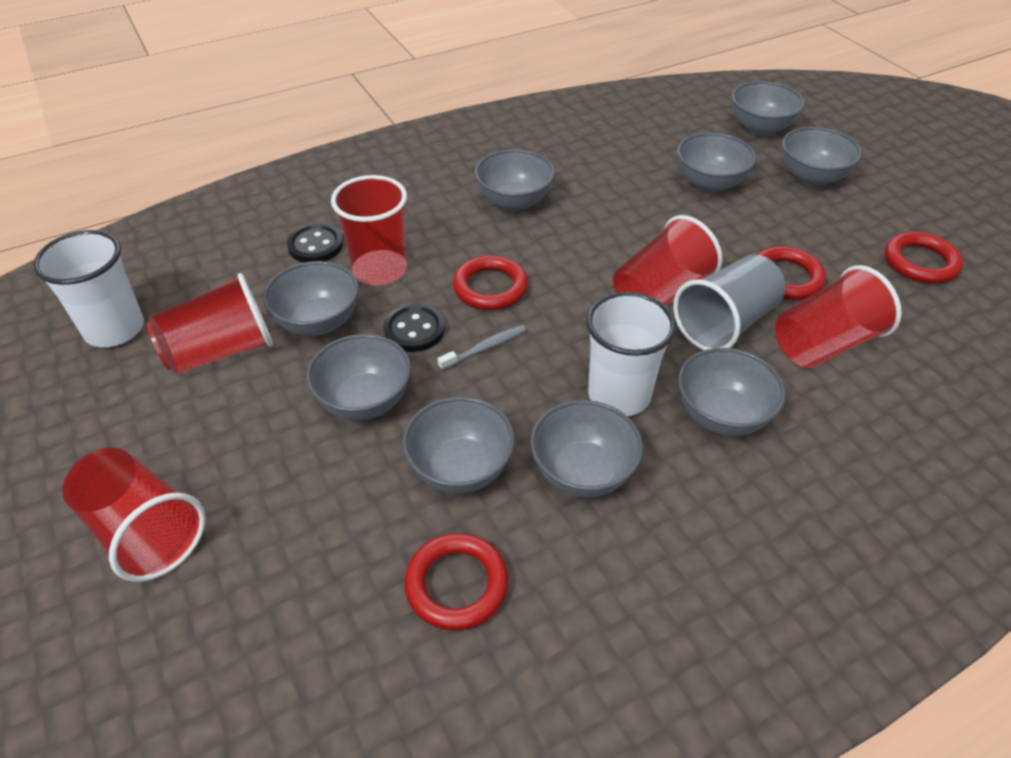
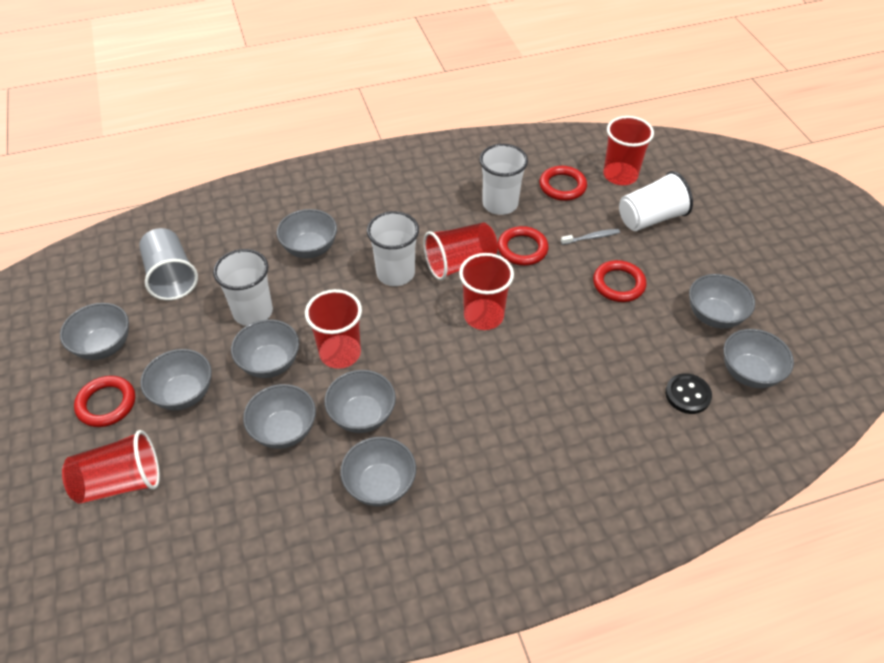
black button: 2 -> 1
white cup: 2 -> 4

